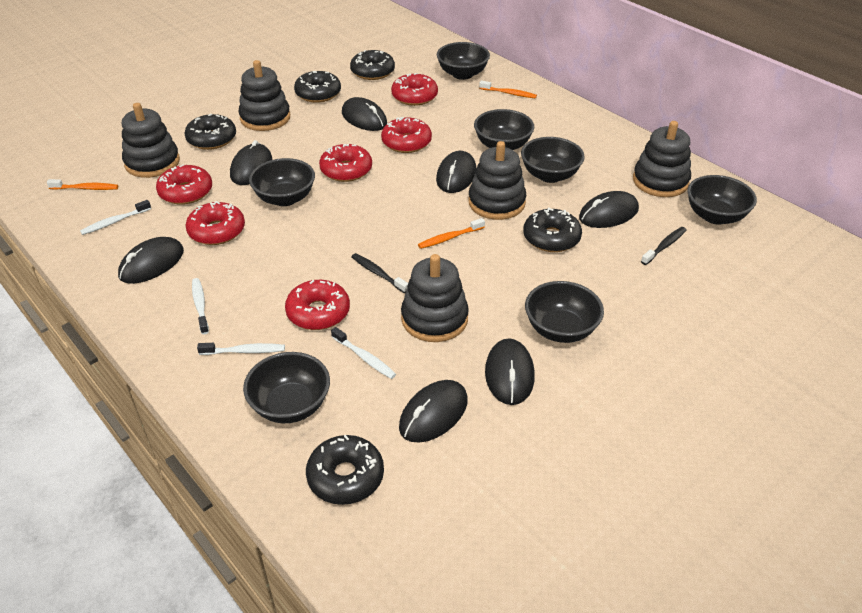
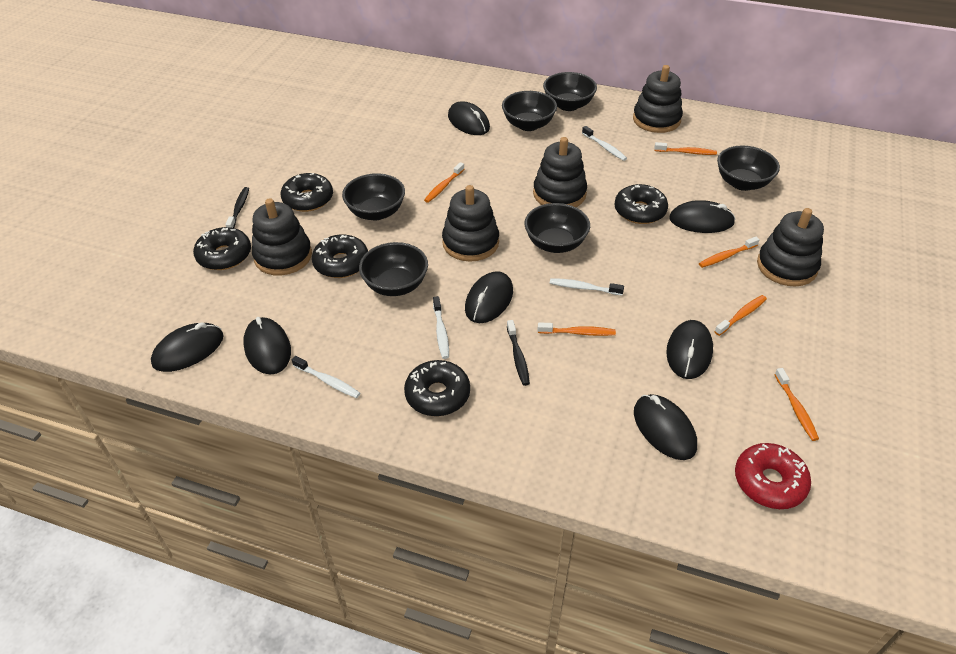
black bowl: 7 -> 6
orange toothbrush: 3 -> 6
red donut: 6 -> 1

